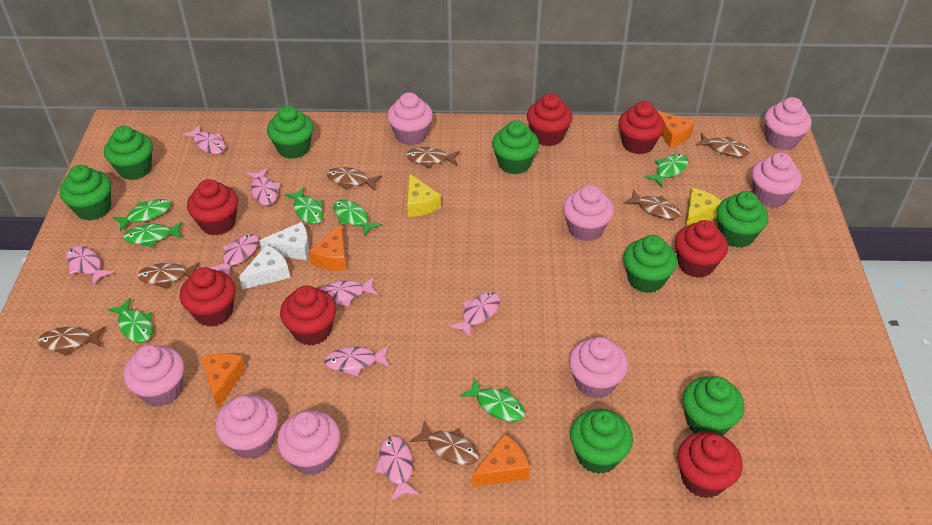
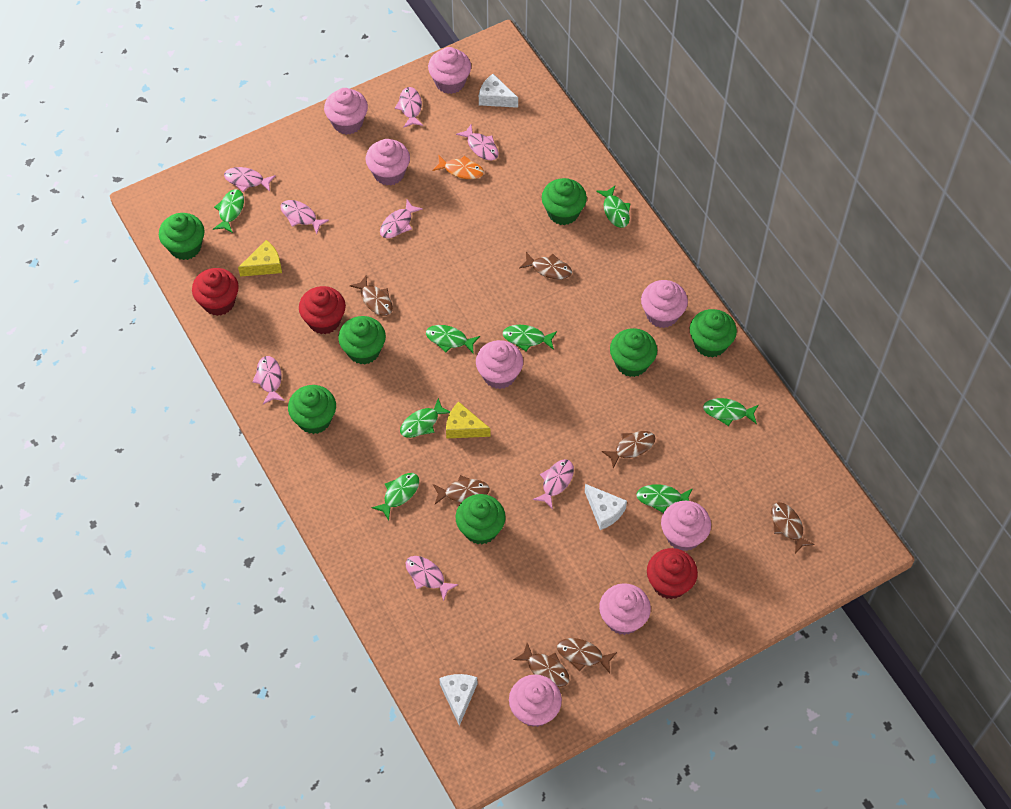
green cupcake: 8 -> 7
green fish: 7 -> 8
orange cheese: 4 -> 0
orange fish: 0 -> 1
red cupcake: 7 -> 3
white cheese: 2 -> 3

